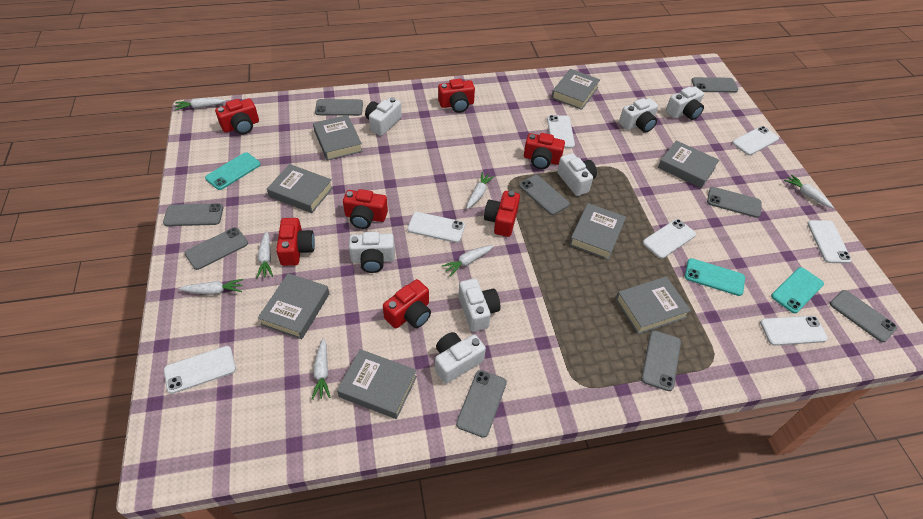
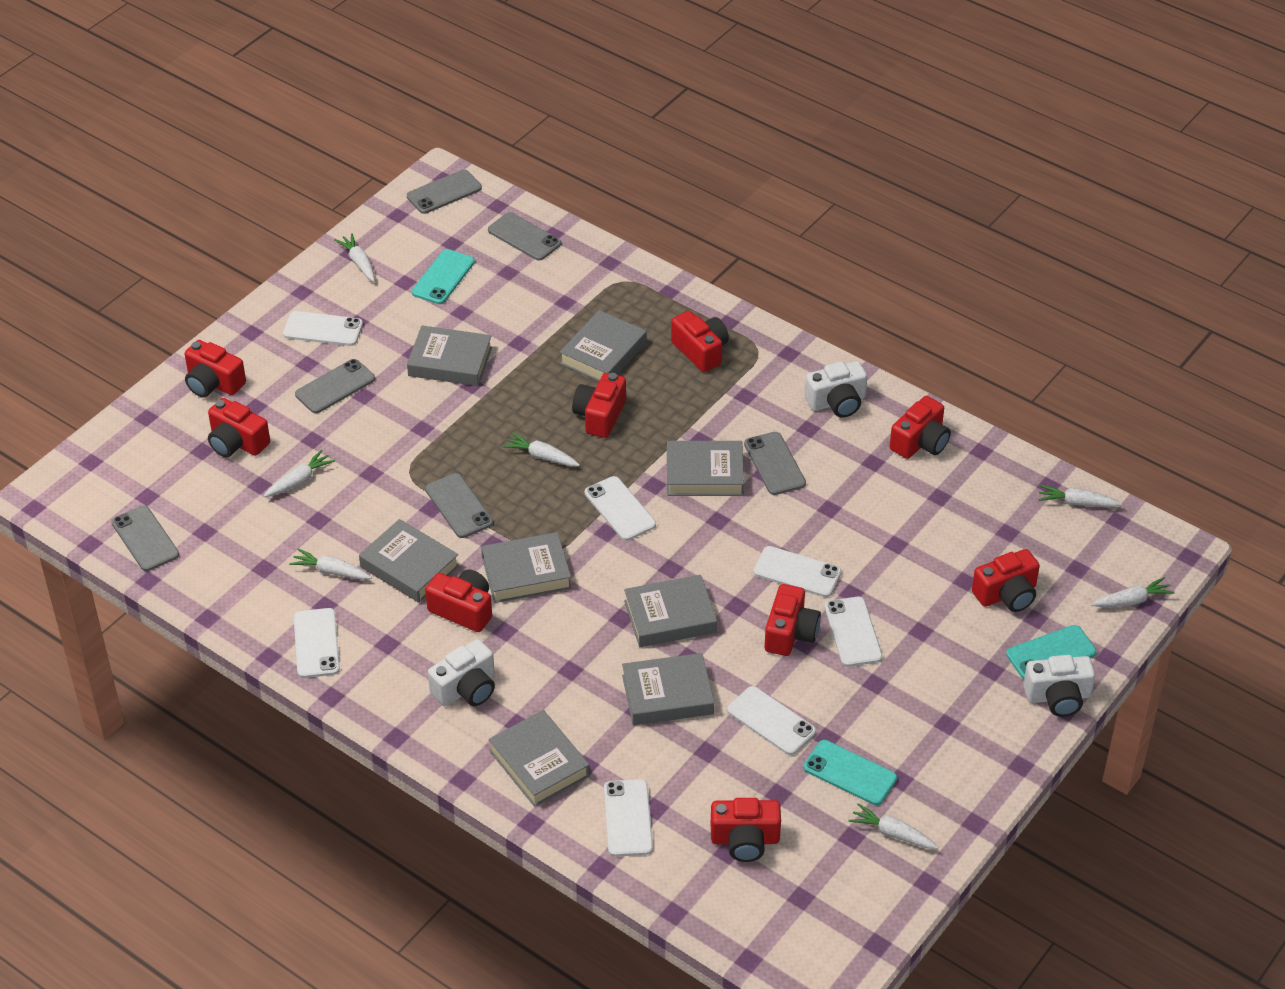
grey phone: 9 -> 6
red camera: 7 -> 9
white camera: 7 -> 3

